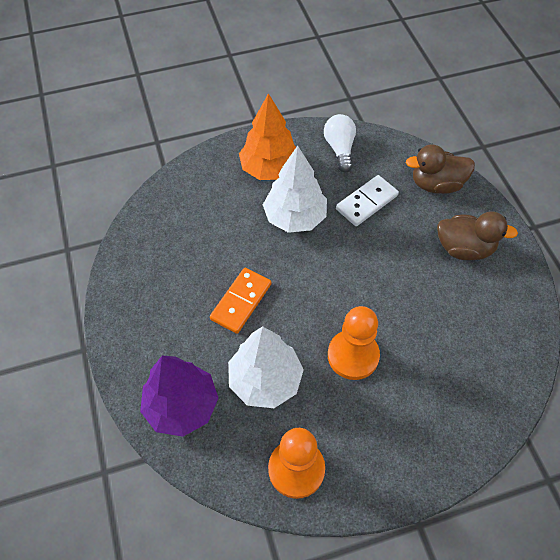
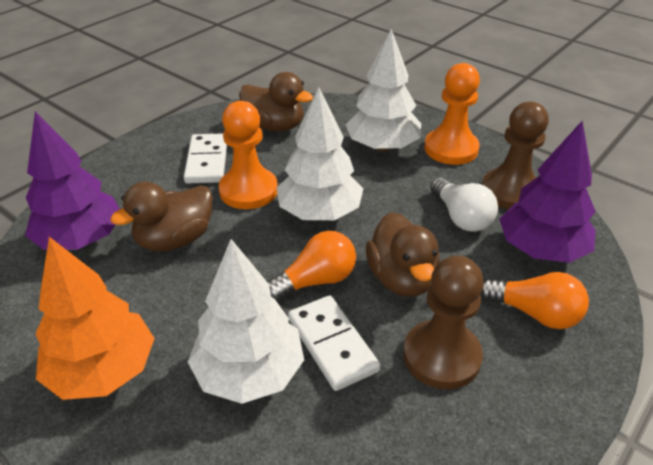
brown duck: 2 -> 3
brown pawn: 0 -> 2
orange domino: 1 -> 0
orange light bulb: 0 -> 2
purple tree: 1 -> 2
white domino: 1 -> 2
white tree: 2 -> 3

